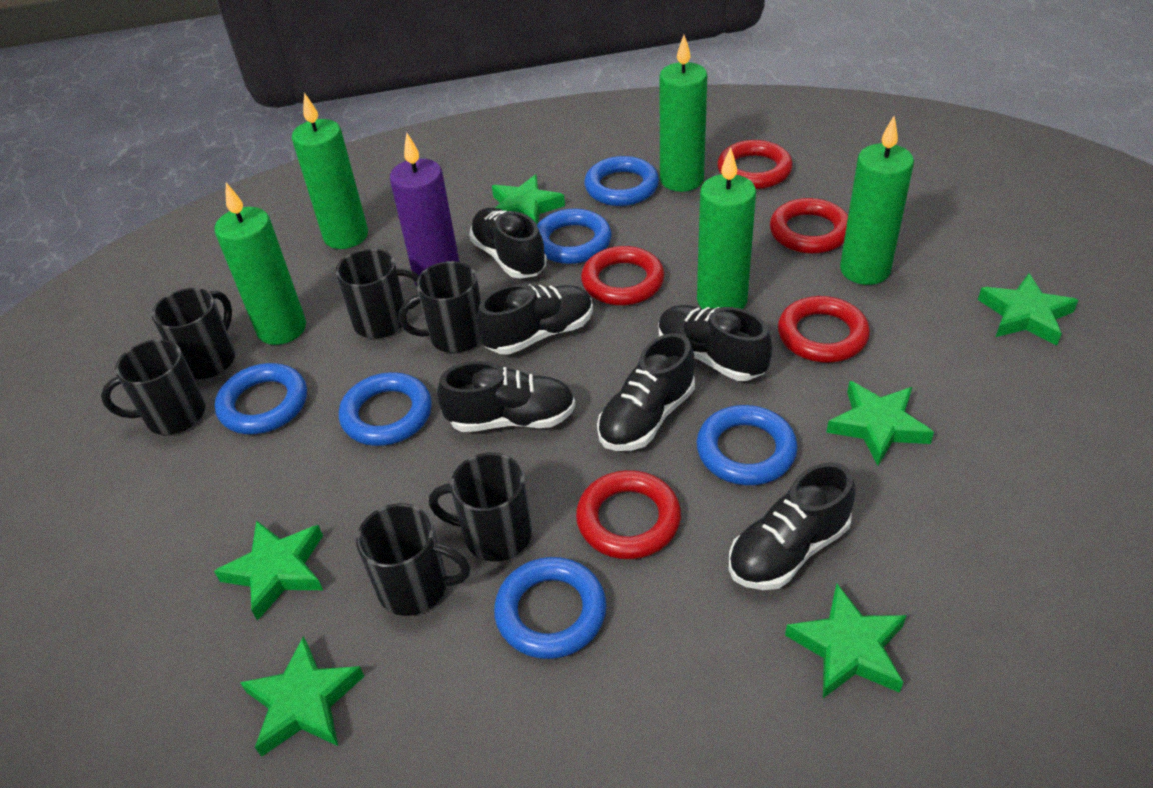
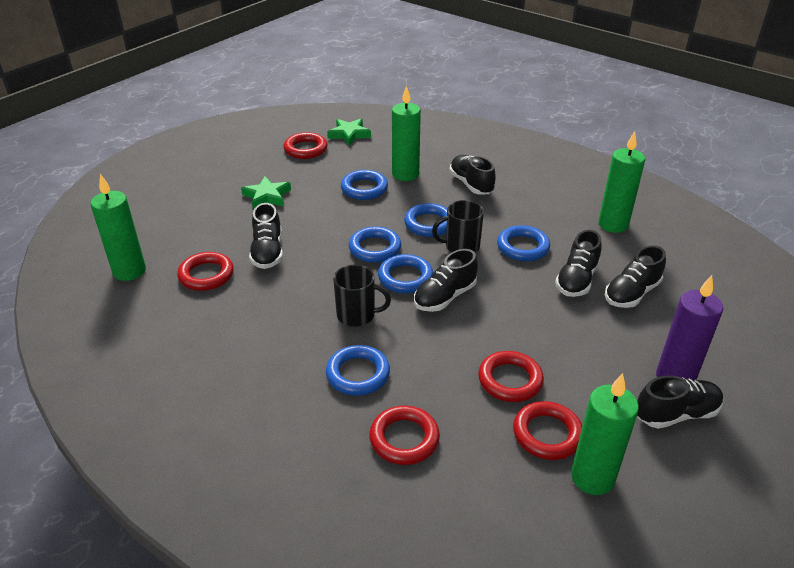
black mug: 6 -> 2
green candle: 5 -> 4
green star: 6 -> 2

